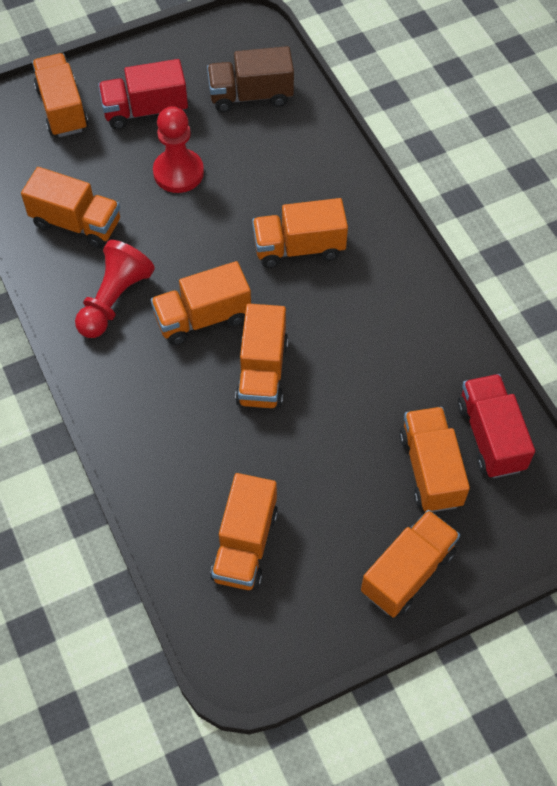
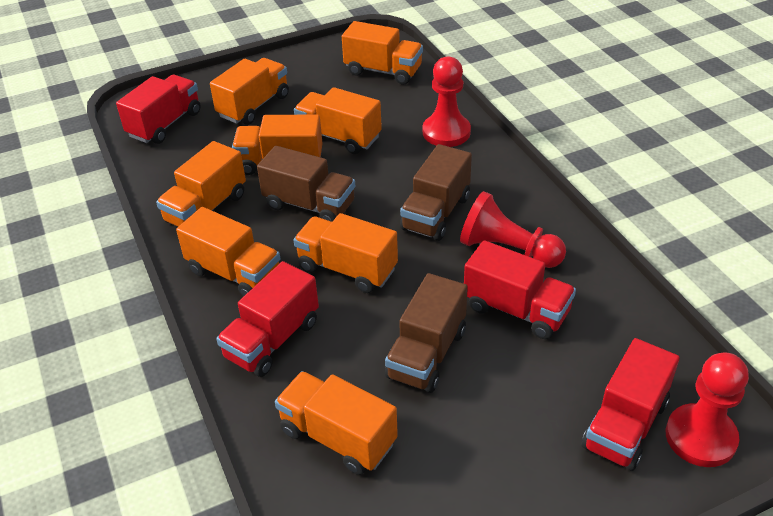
brown truck: 1 -> 3
red pawn: 2 -> 3
red truck: 2 -> 4

